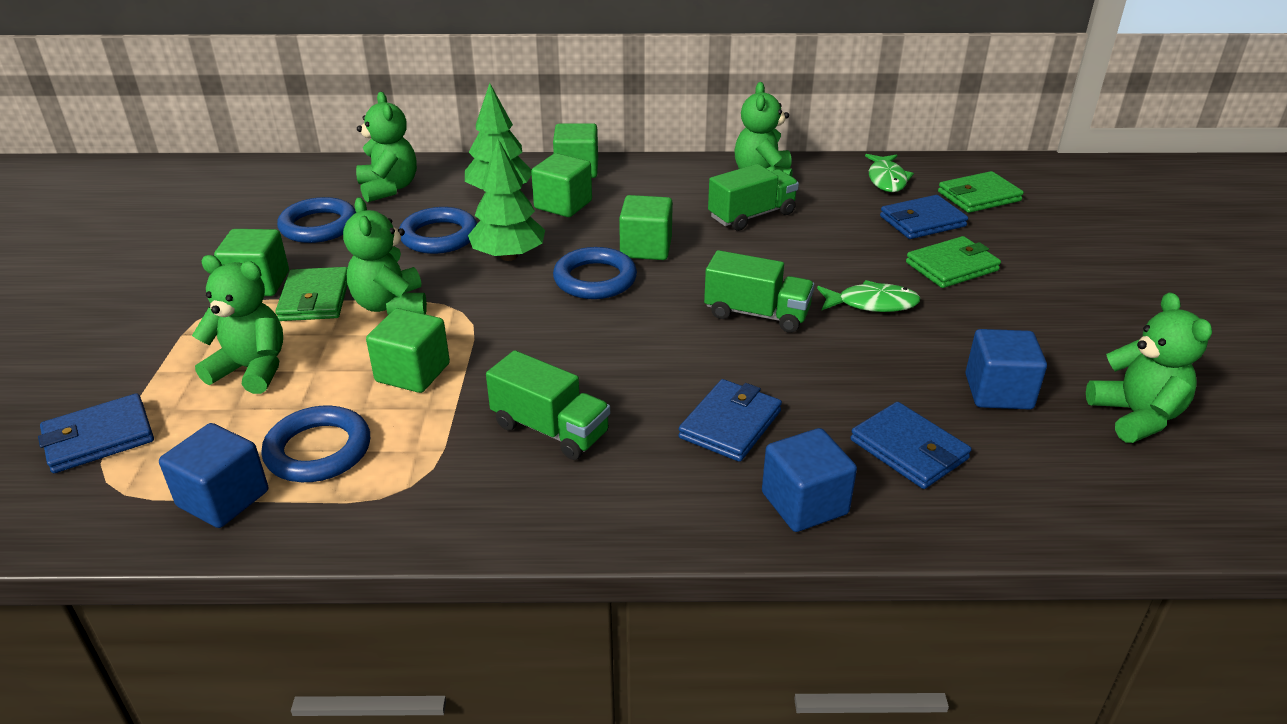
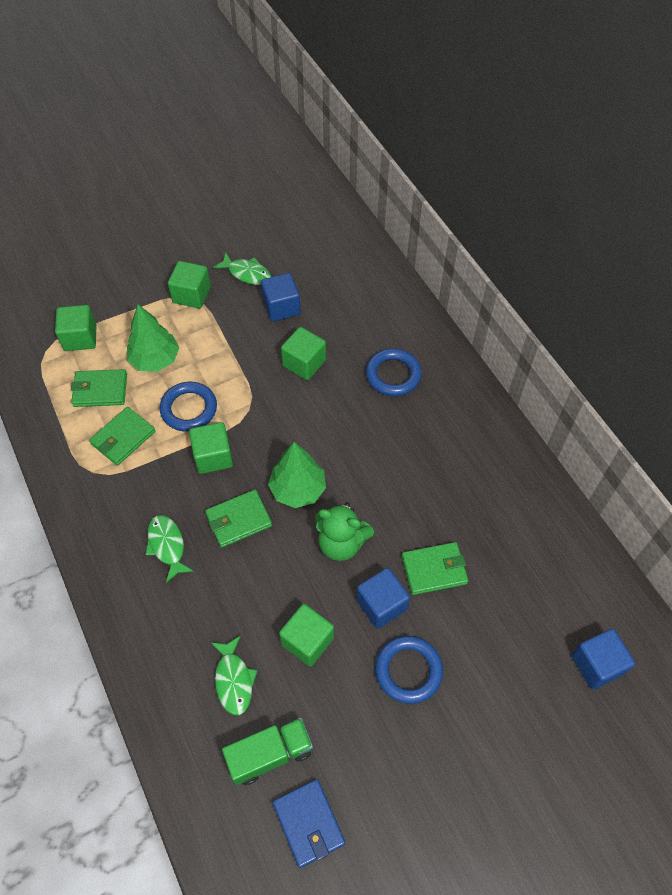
blue ring: 4 -> 3
blue wallet: 4 -> 1
green fish: 2 -> 3
green teddy bear: 5 -> 1
green truck: 3 -> 1
green wallet: 3 -> 4

